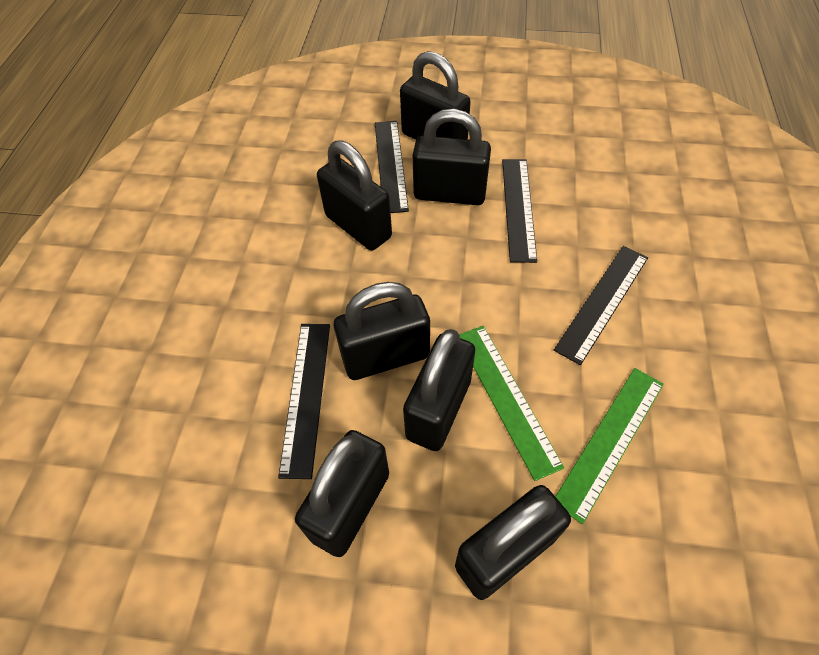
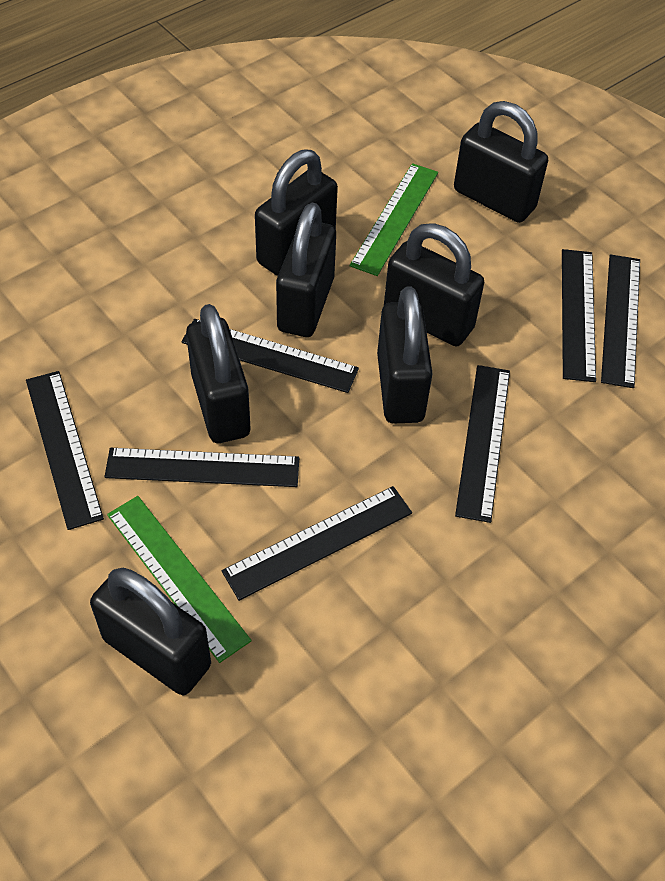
black ruler: 4 -> 7

